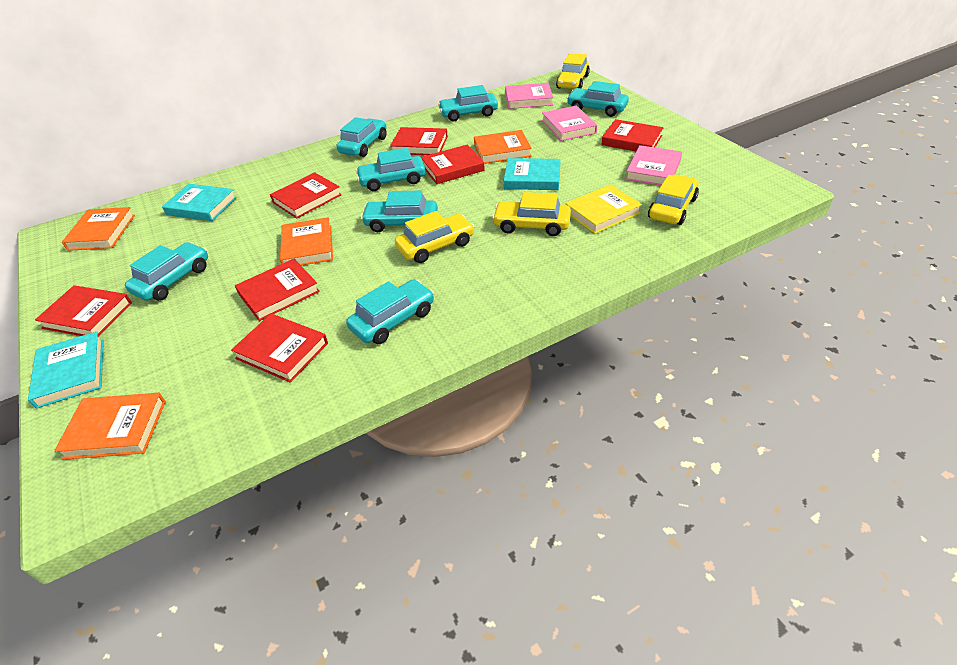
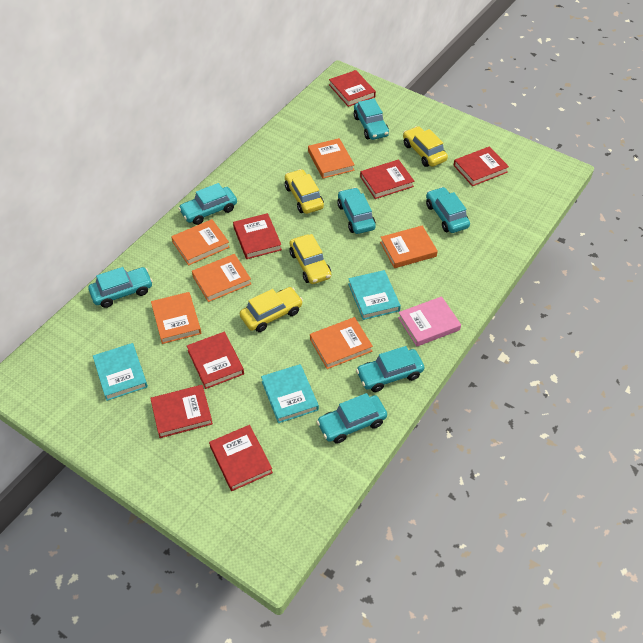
orange book: 4 -> 6
pink book: 3 -> 1
yellow book: 1 -> 0

